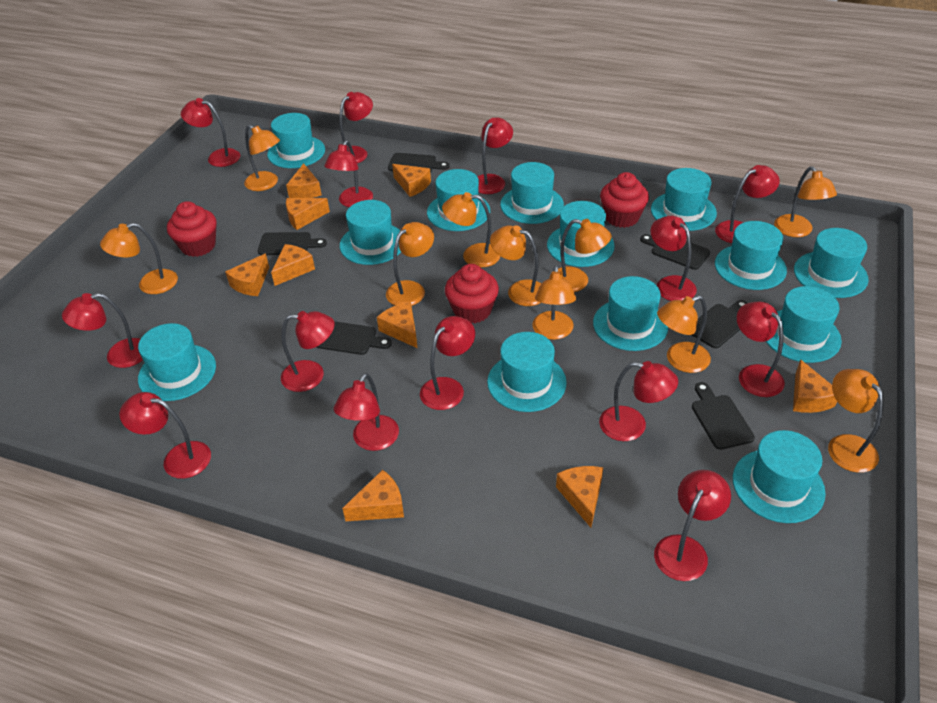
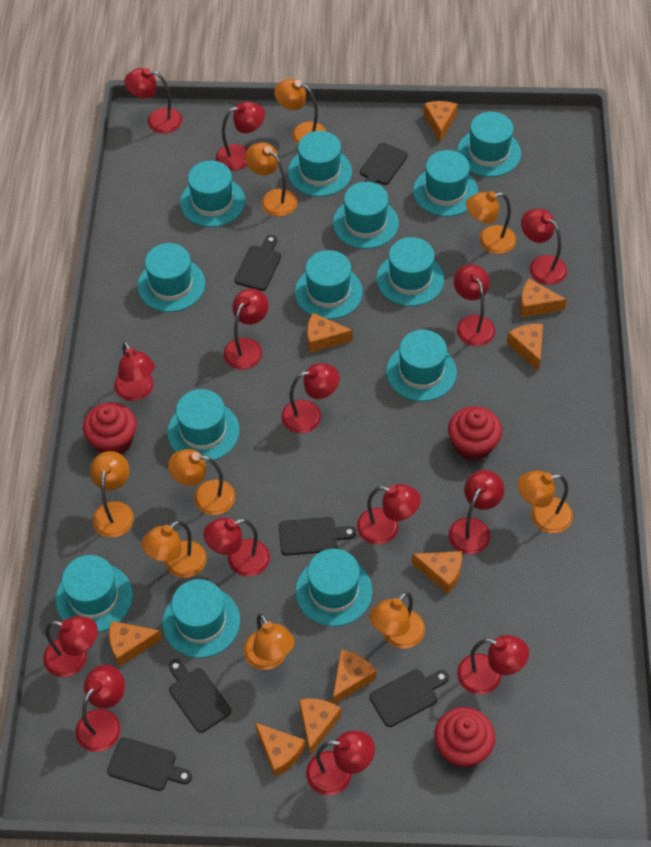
orange lamp: 10 -> 9

